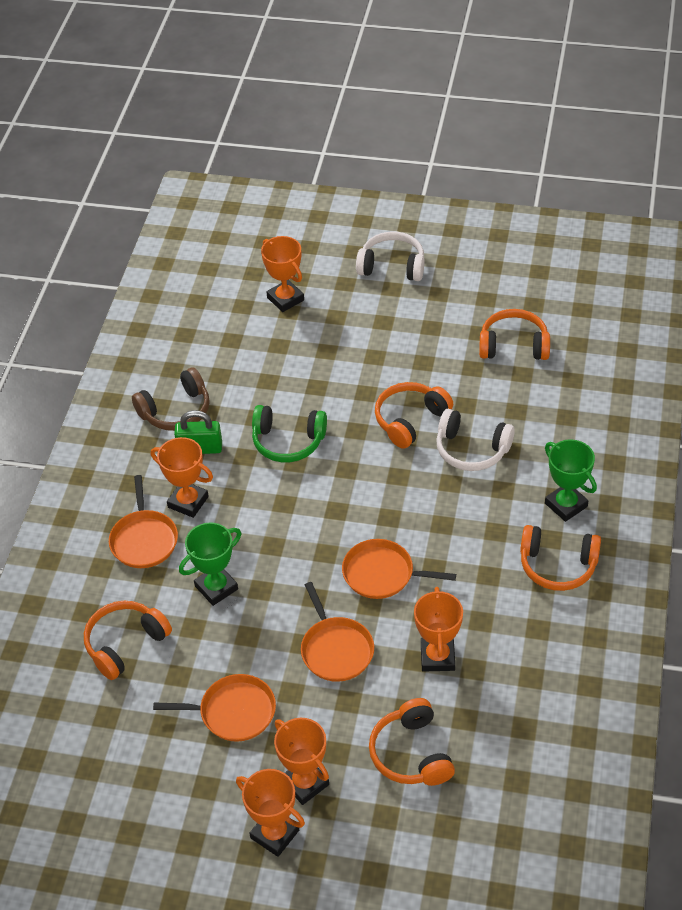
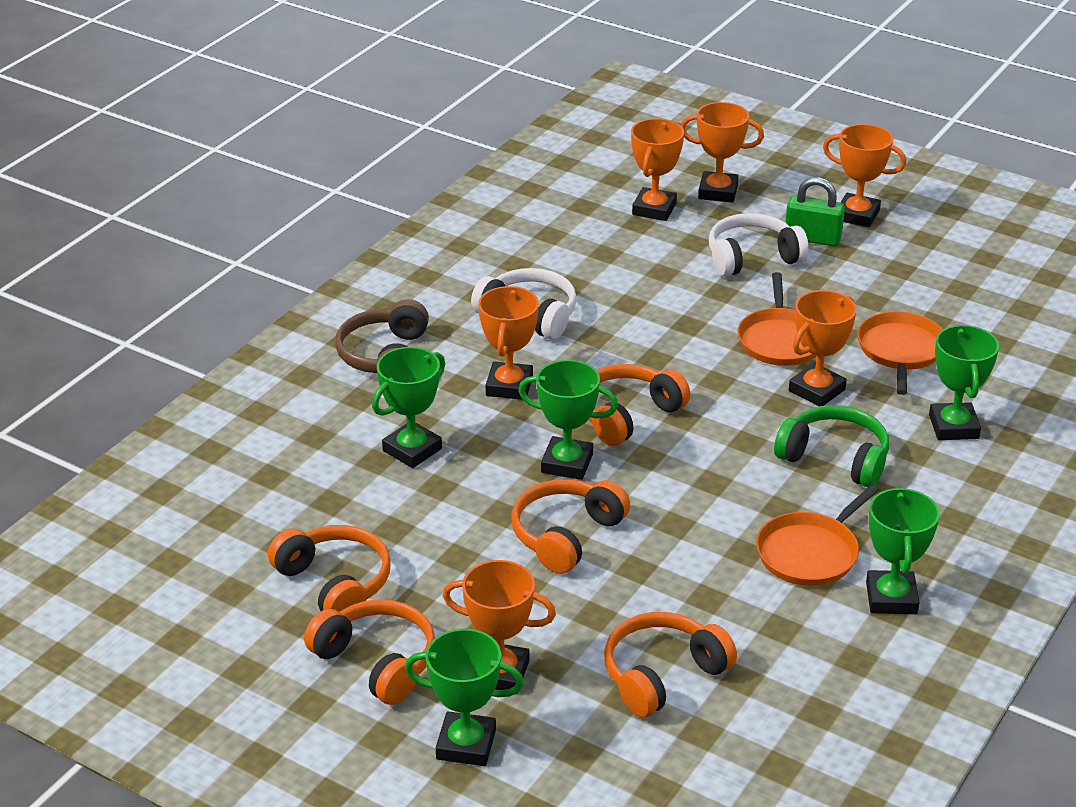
green trophy: 2 -> 5
orange pan: 4 -> 3
orange trophy: 5 -> 6

